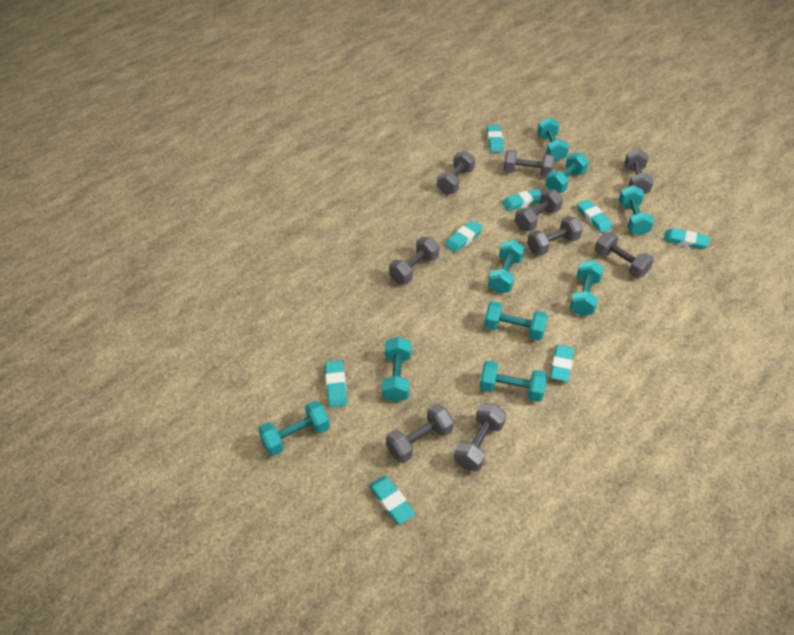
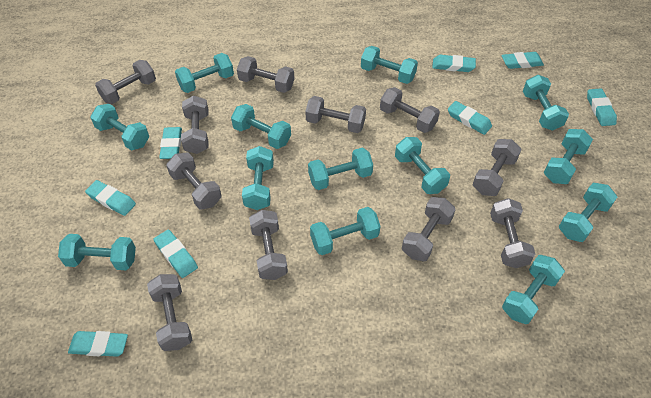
grey dumbbell: 9 -> 11
turquoise dumbbell: 9 -> 13

